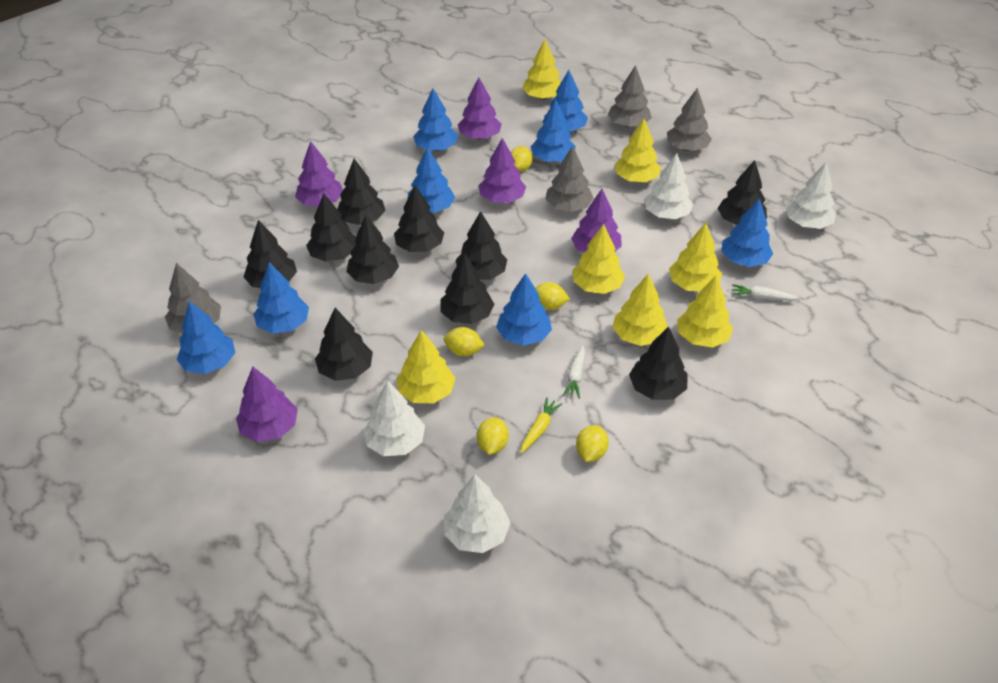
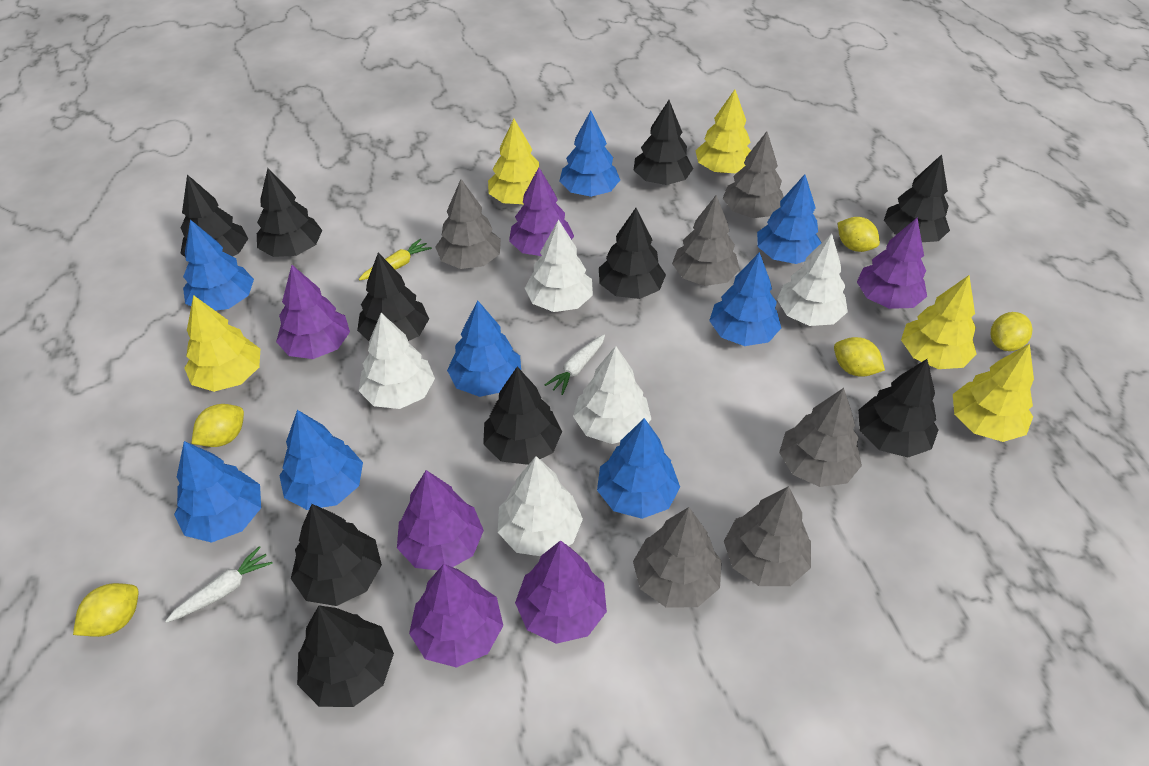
grey tree: 4 -> 6
purple tree: 5 -> 6
white tree: 4 -> 5
yellow tree: 7 -> 5

